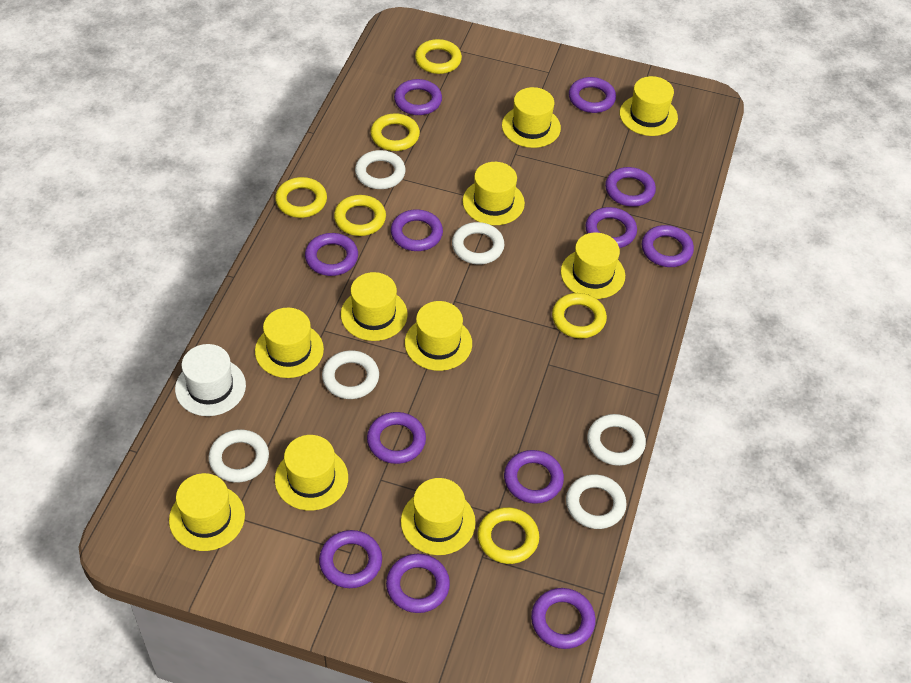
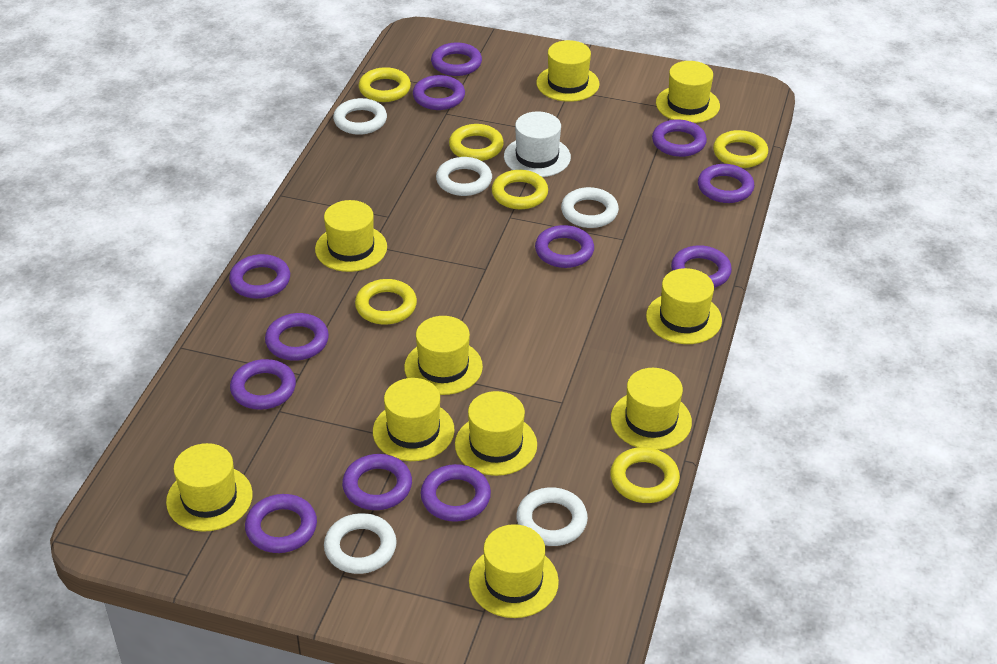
white ring: 6 -> 5

